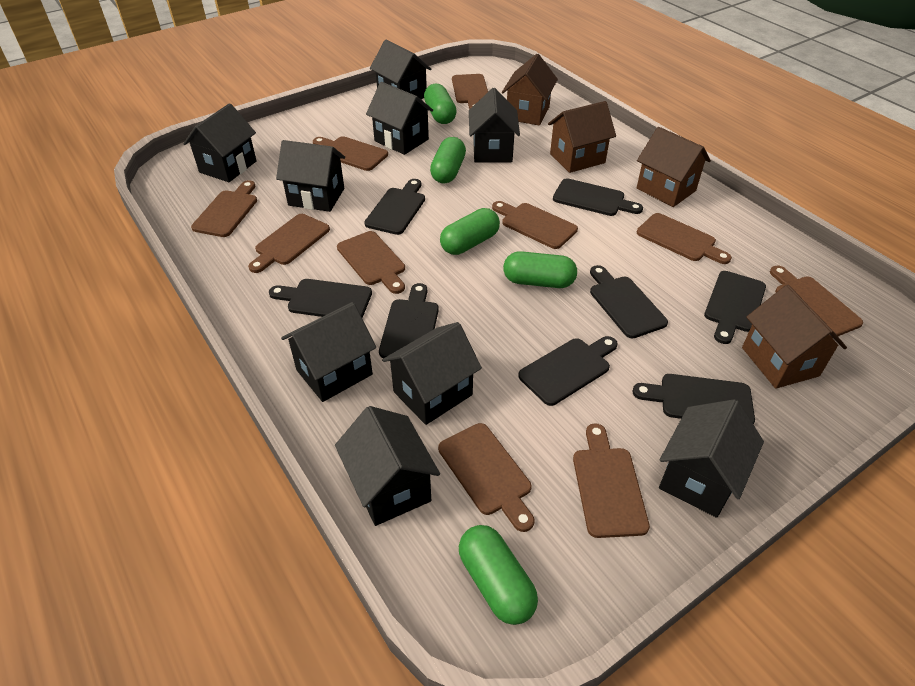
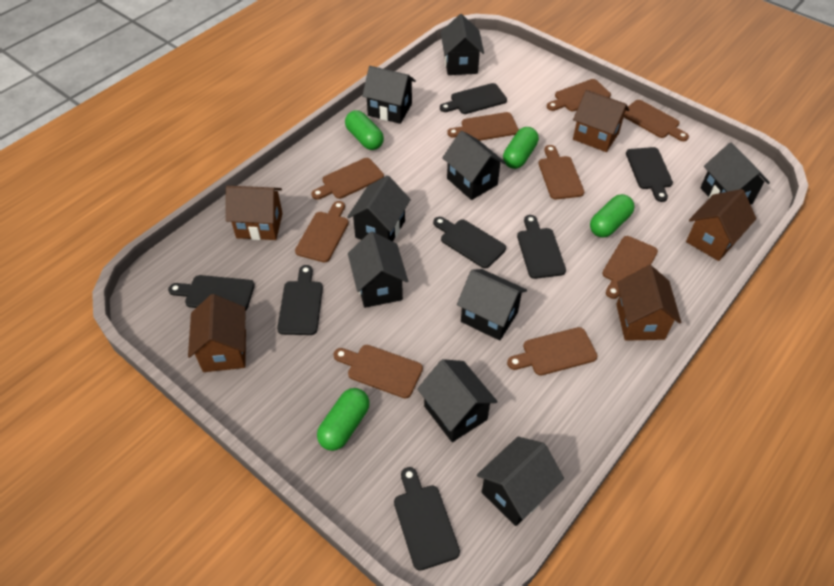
black cutting board: 8 -> 7
brown cutting board: 10 -> 9
brown house: 4 -> 5
green capsule: 5 -> 4

